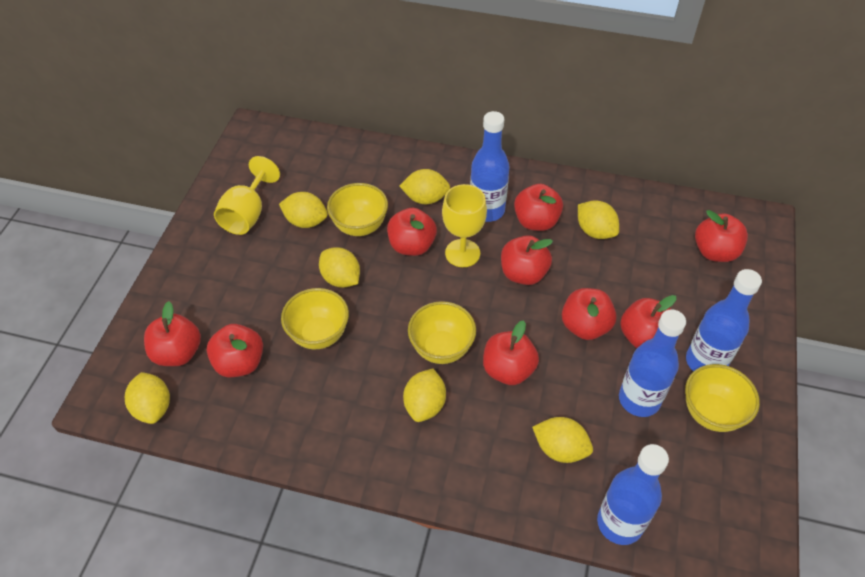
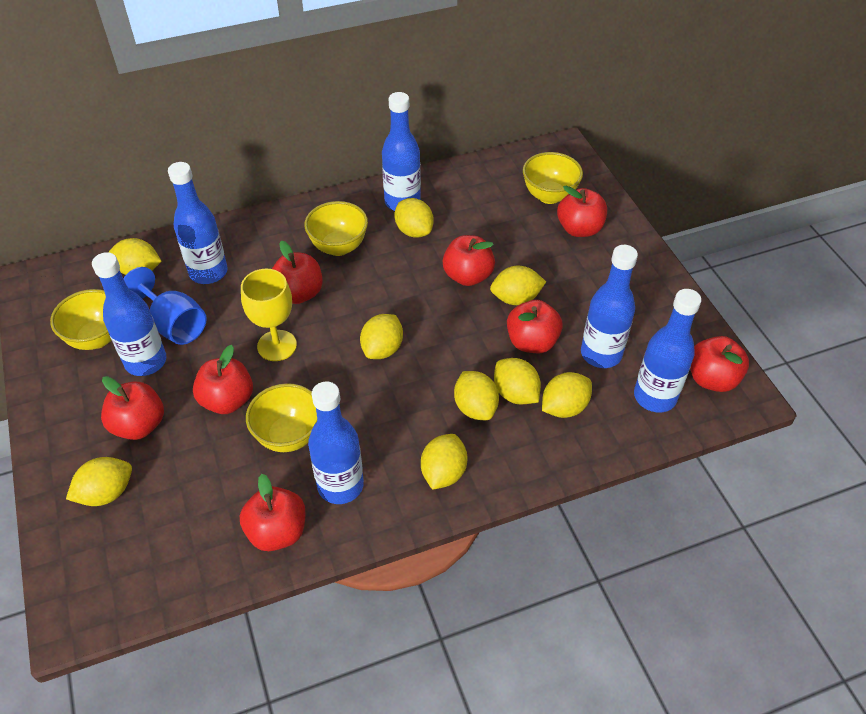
blue bottle: 4 -> 6
blue goblet: 0 -> 1
red apple: 9 -> 8
yellow goblet: 2 -> 1
yellow lemon: 7 -> 9

